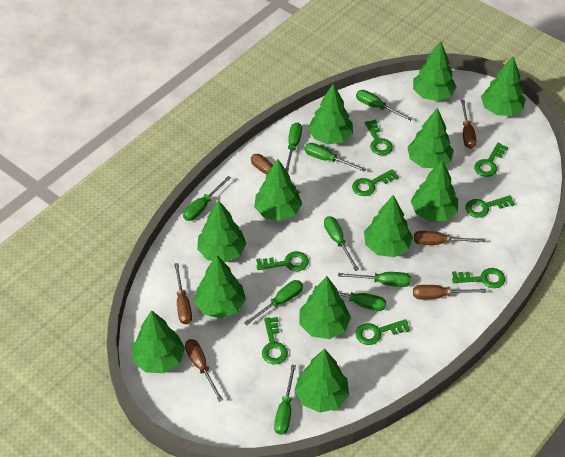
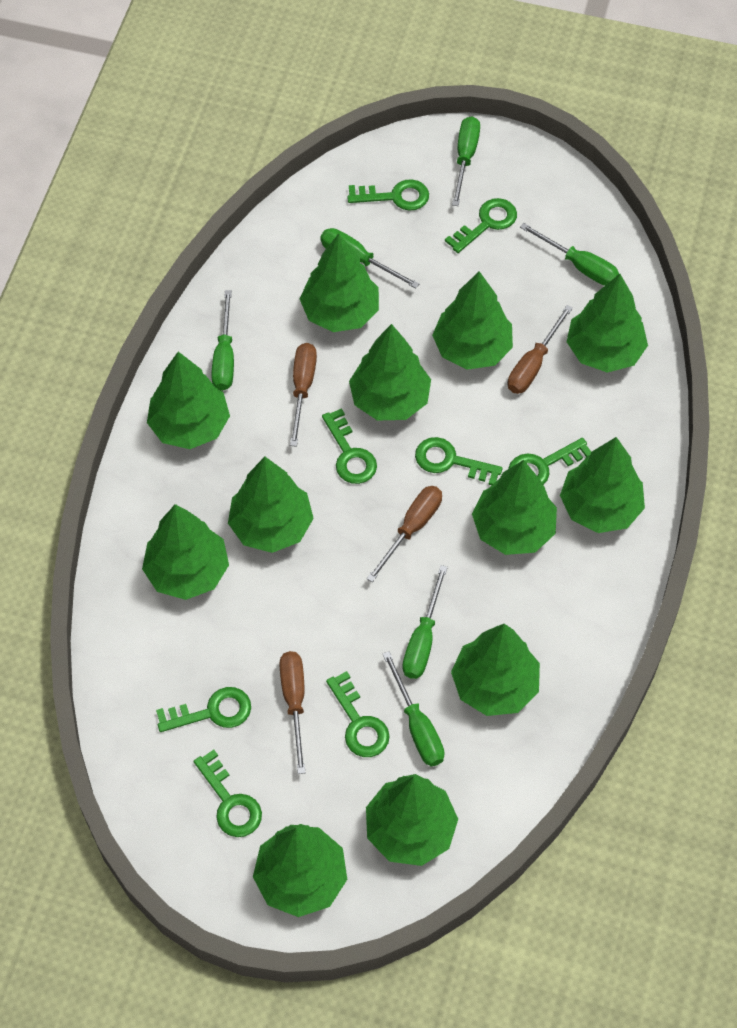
brown screwdriver: 6 -> 4
green screwdriver: 9 -> 6

